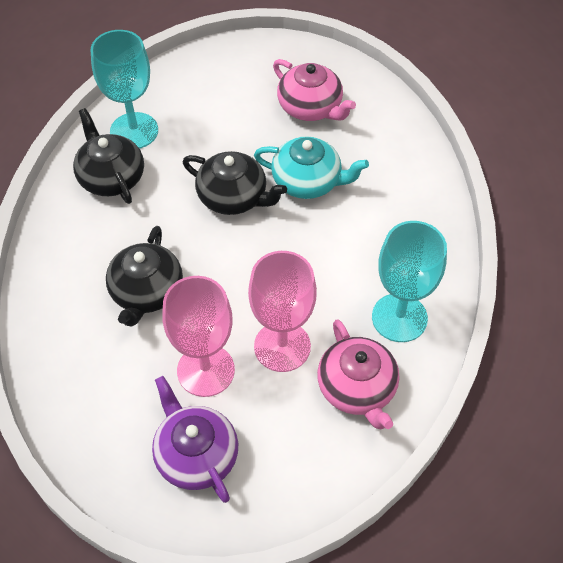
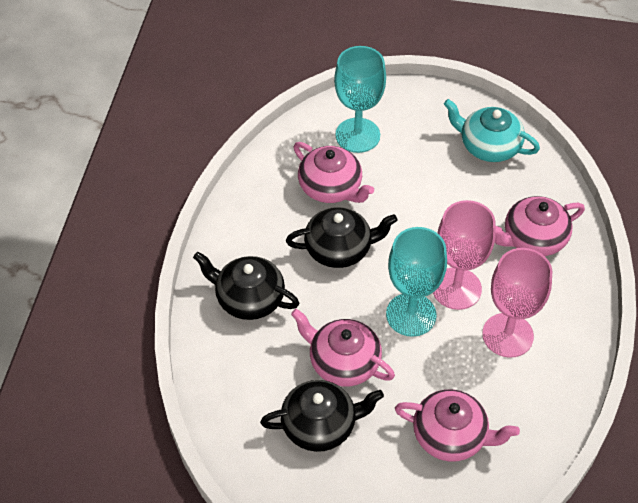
pink teapot: 2 -> 4
purple teapot: 1 -> 0

